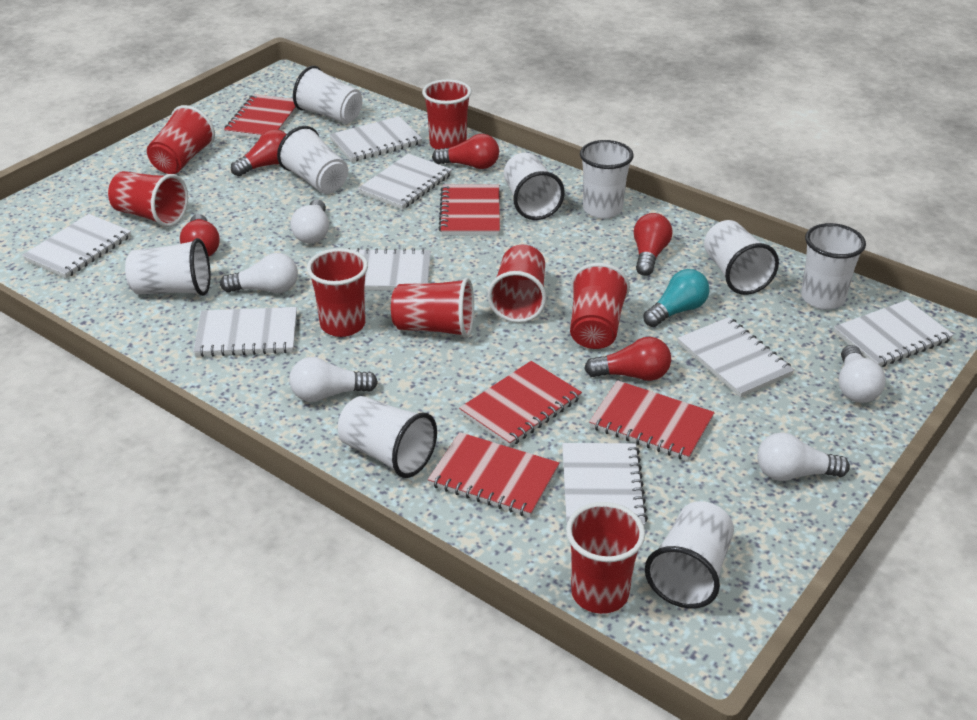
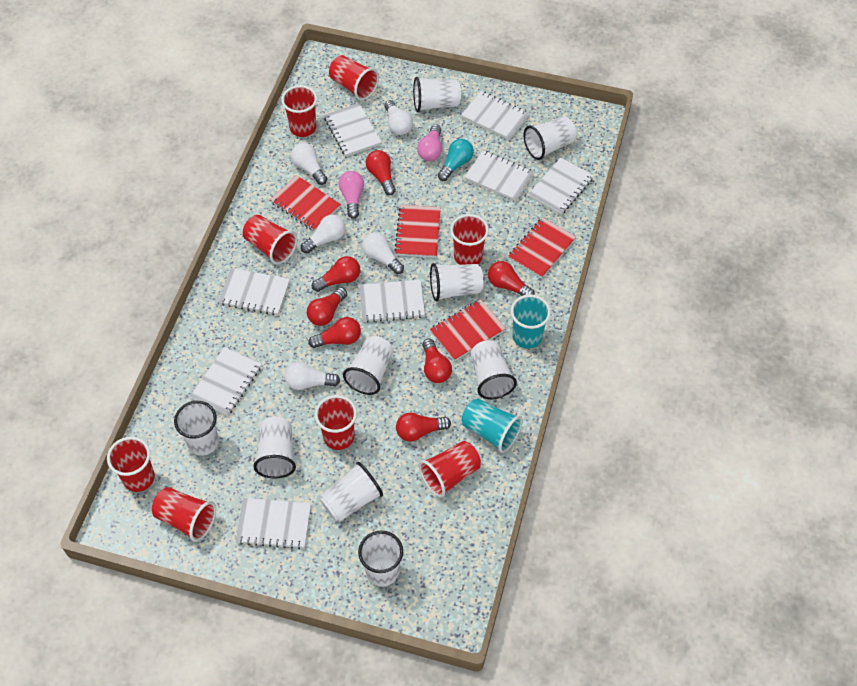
pink light bulb: 0 -> 2
red light bulb: 5 -> 7
red notebook: 5 -> 4
turquoise cup: 0 -> 2

